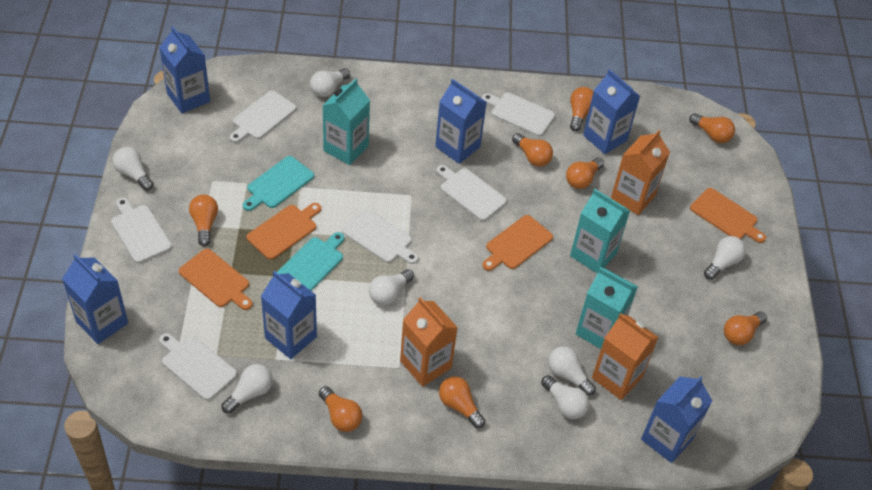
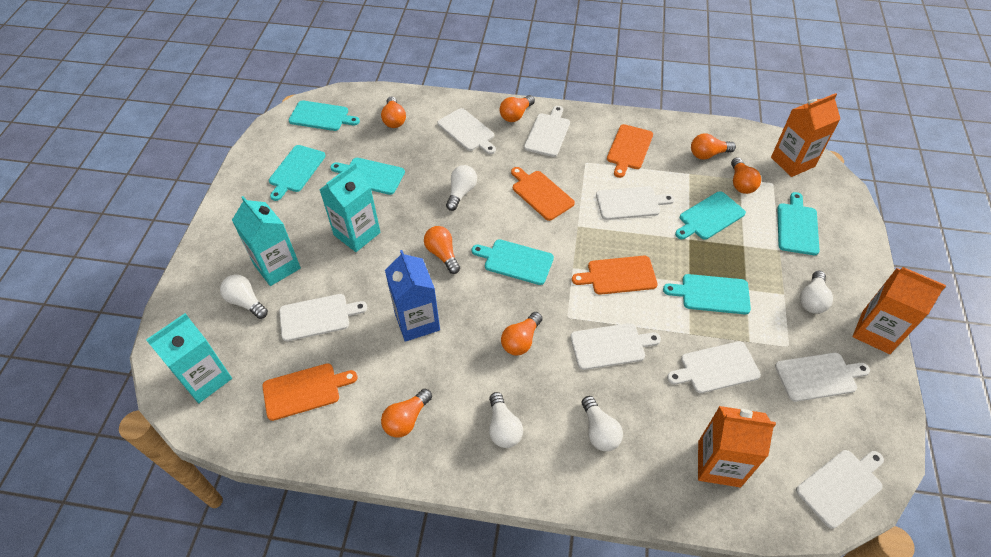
blue carton: 6 -> 1
orange light bulb: 8 -> 7
turquoise cutting board: 2 -> 7
white cutting board: 6 -> 8
white light bulb: 7 -> 5

